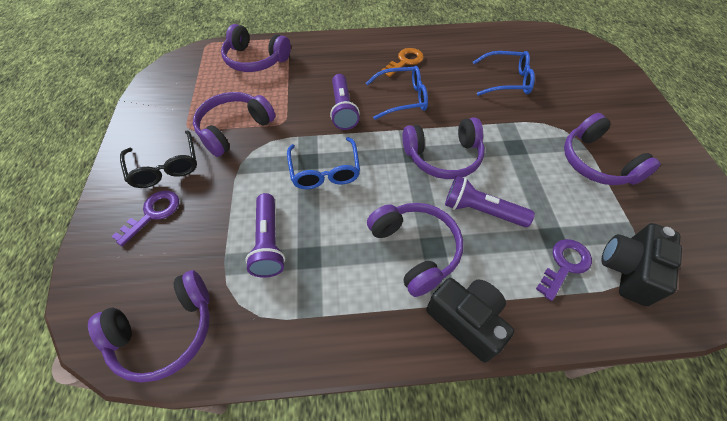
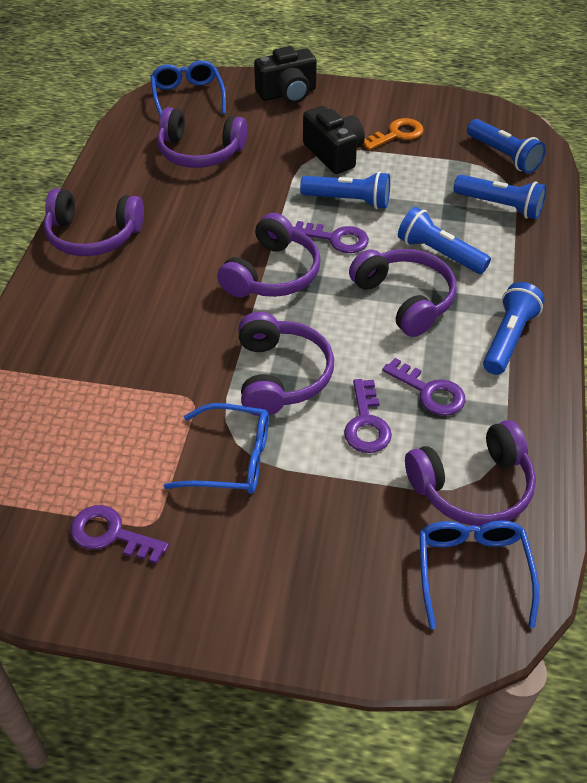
black glasses: 1 -> 0
blue flashlight: 0 -> 5
purple flashlight: 3 -> 0
purple key: 2 -> 4

